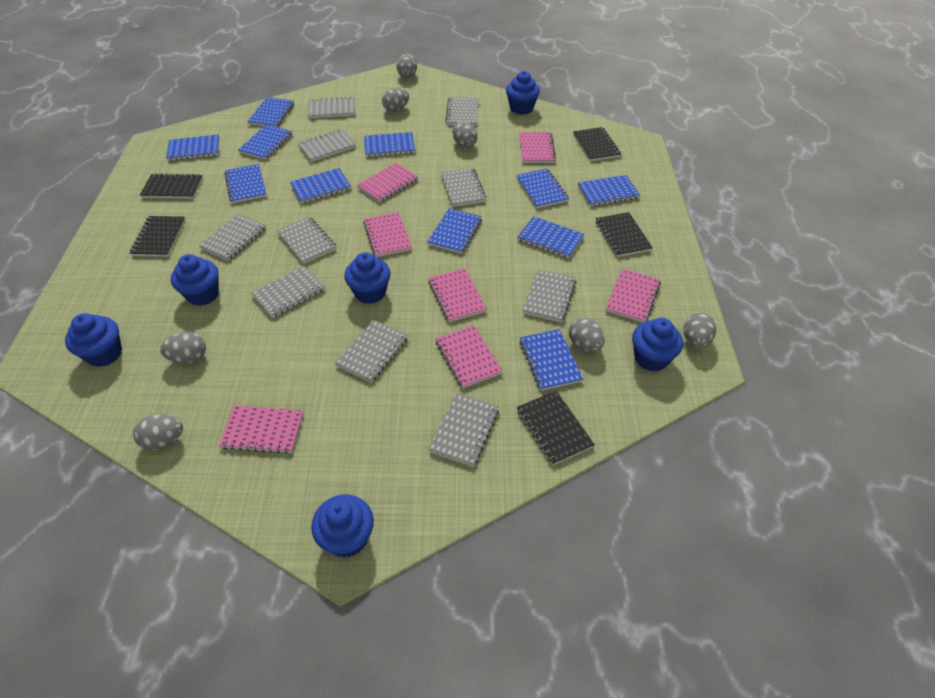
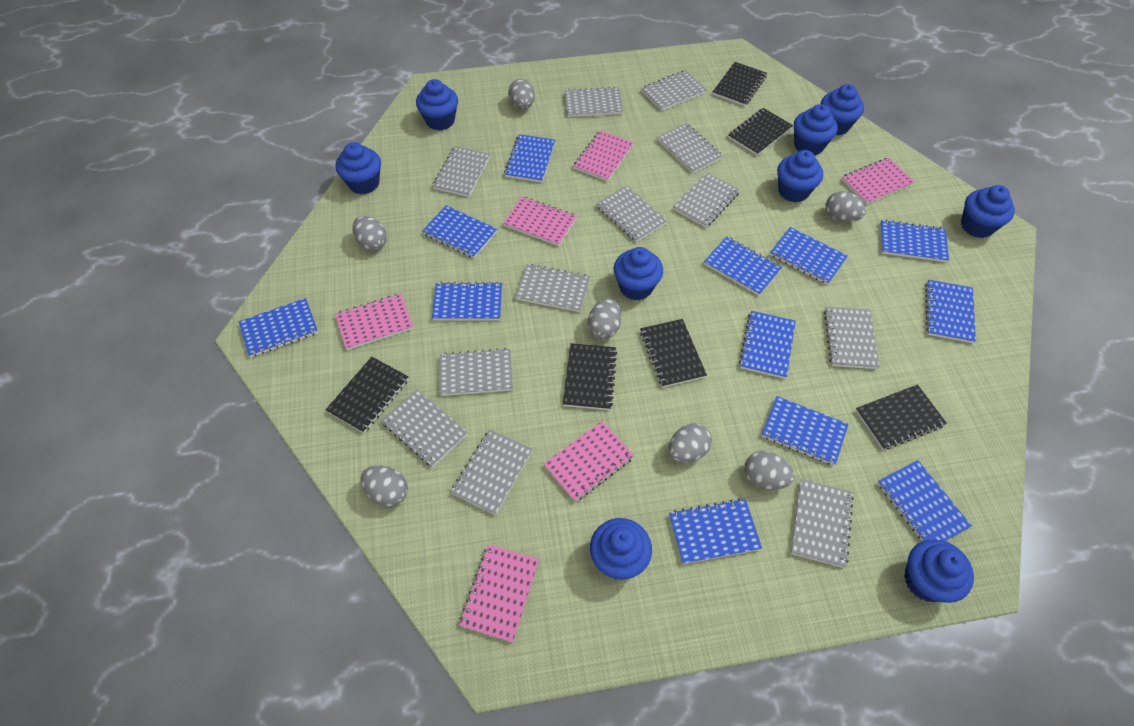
black notebook: 5 -> 6
blue cupcake: 6 -> 9
blue notebook: 11 -> 12
grey notebook: 10 -> 12
pink notebook: 7 -> 6

